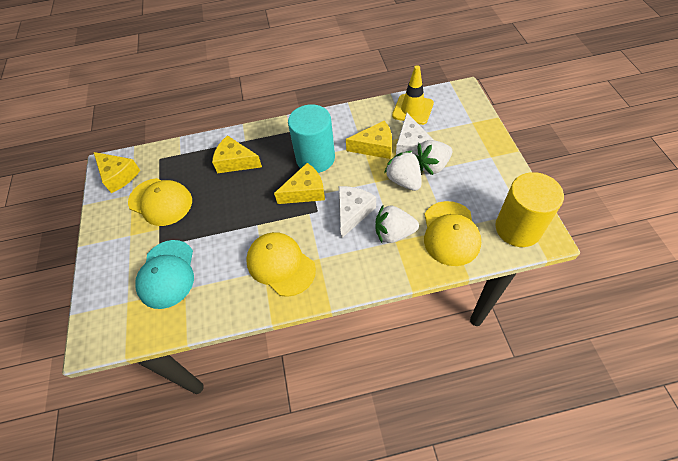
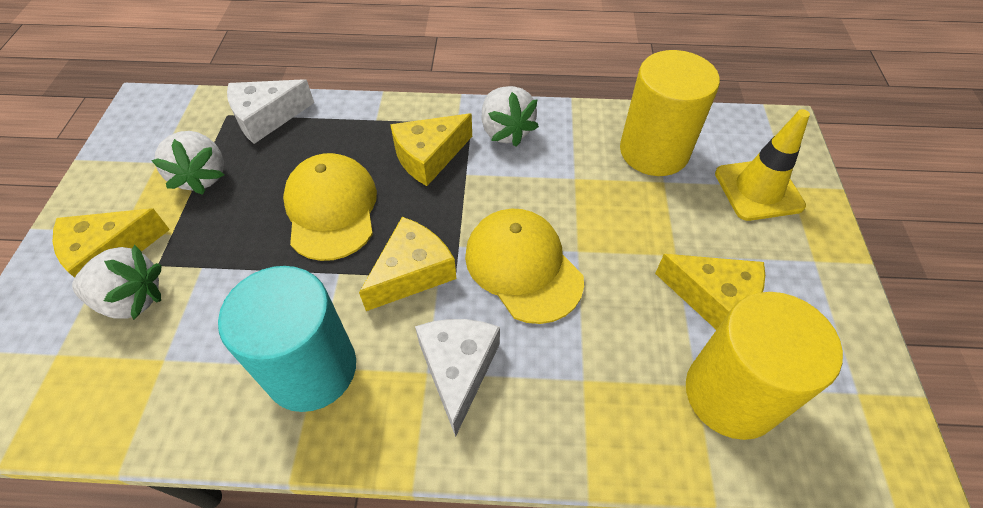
turquoise cap: 1 -> 0
yellow cap: 3 -> 2
yellow cylinder: 1 -> 2

